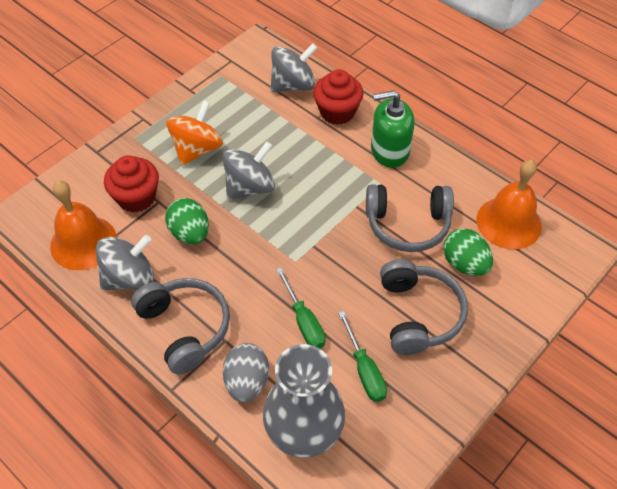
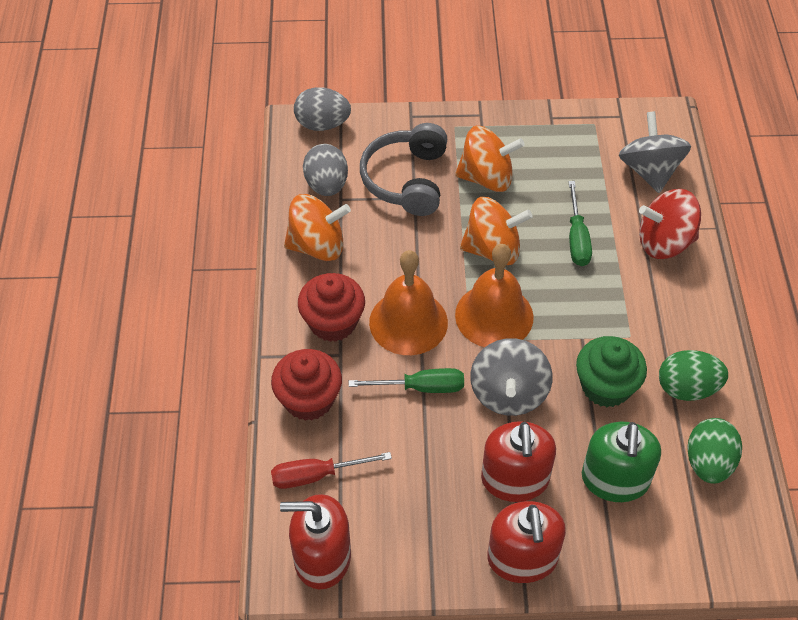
green cupcake: 0 -> 1
grey egg: 1 -> 2
grey headphones: 3 -> 1
grey spinning top: 3 -> 2
grey vase: 1 -> 0
orange spinning top: 1 -> 3
red screwdriver: 0 -> 1
red soap dispenser: 0 -> 3
red spinning top: 0 -> 1

